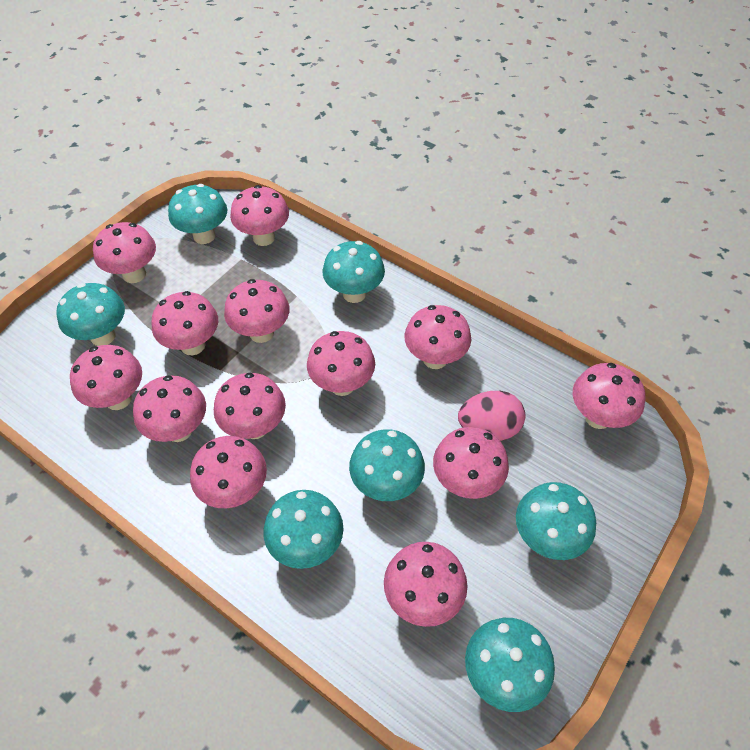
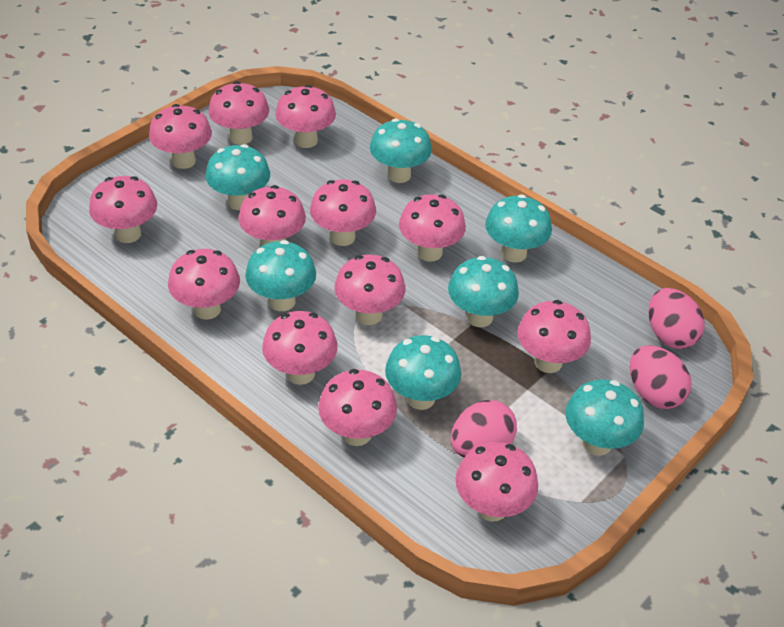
pink egg: 1 -> 3

